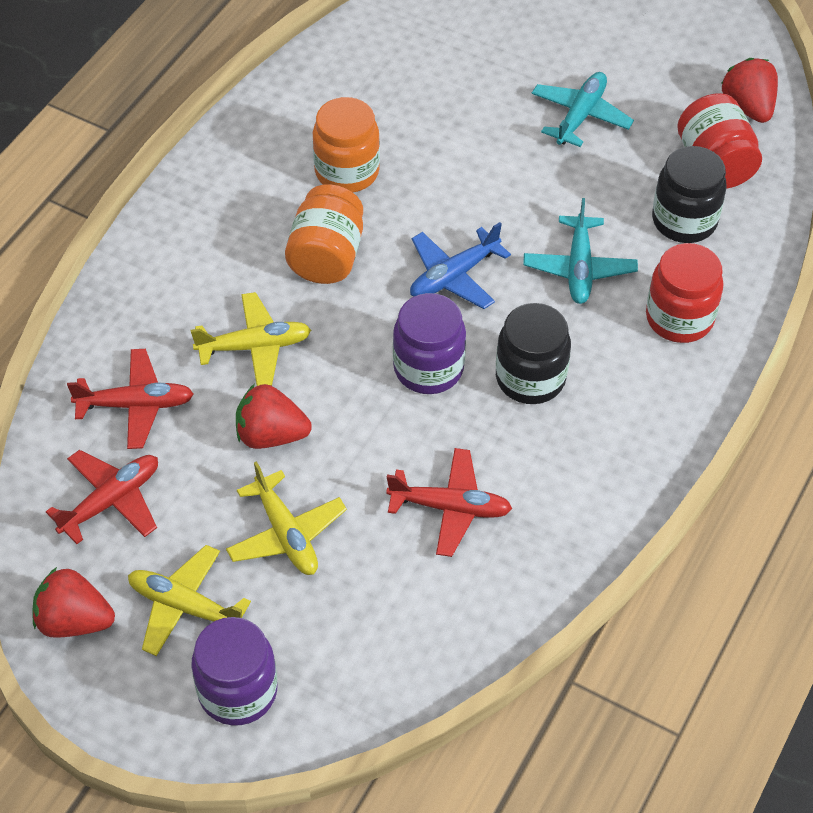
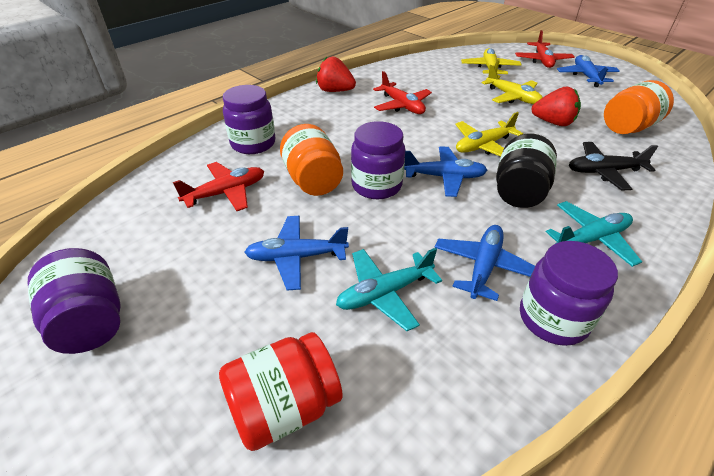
black jar: 2 -> 1
black plane: 0 -> 1
blue plane: 1 -> 4
purple jar: 2 -> 4
red jar: 2 -> 1
red strawberry: 3 -> 2

